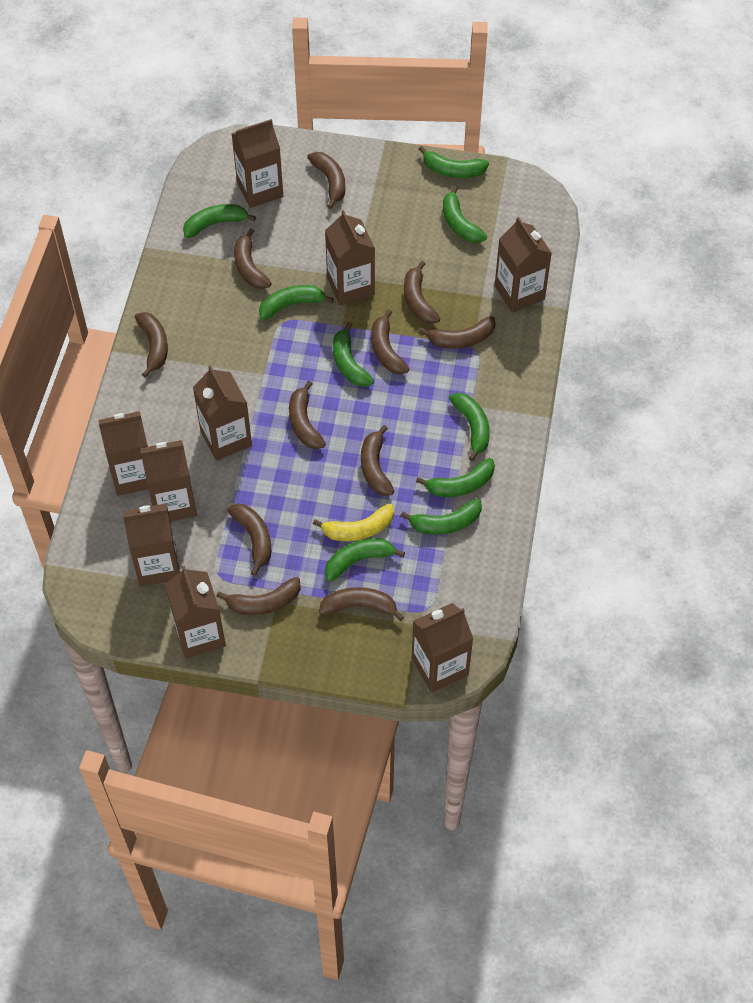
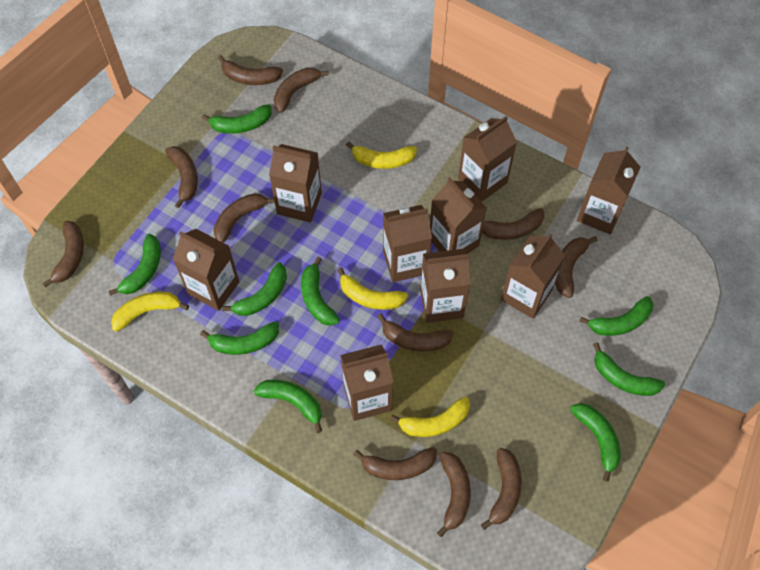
yellow banana: 1 -> 4

